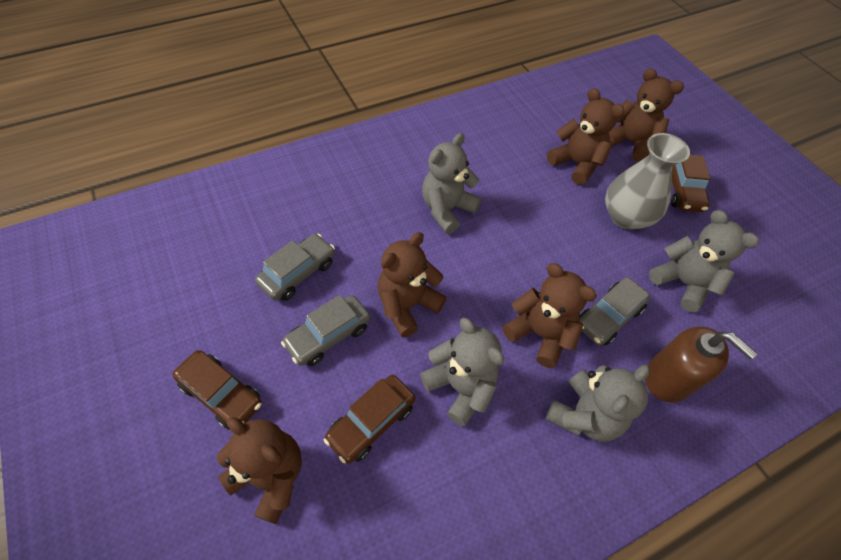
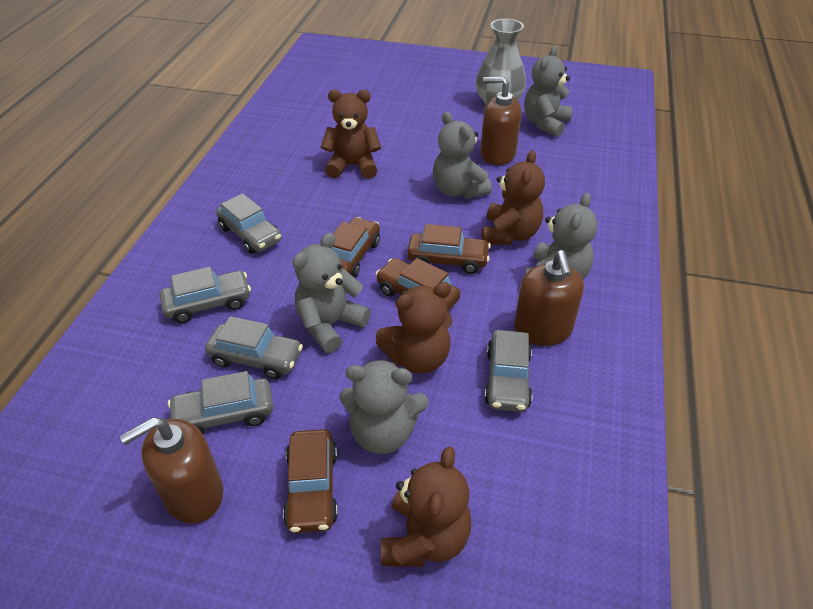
brown car: 3 -> 4
brown soap dispenser: 1 -> 3
brown teddy bear: 5 -> 4
grey car: 3 -> 5
grey teddy bear: 4 -> 5

